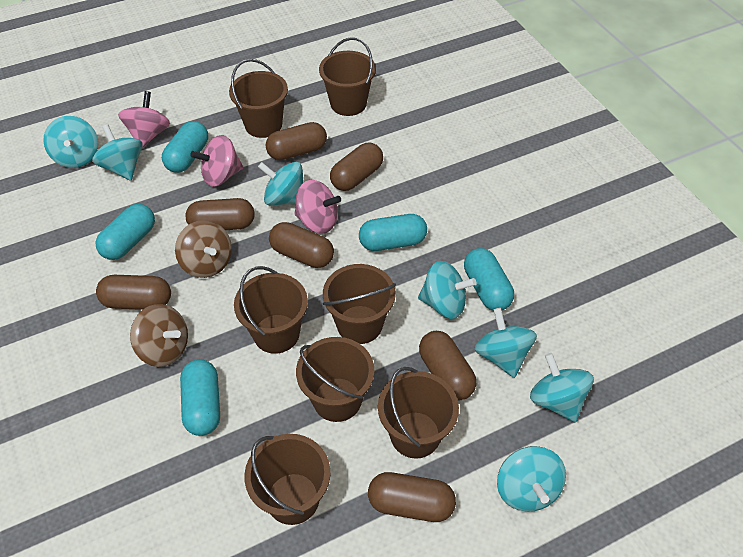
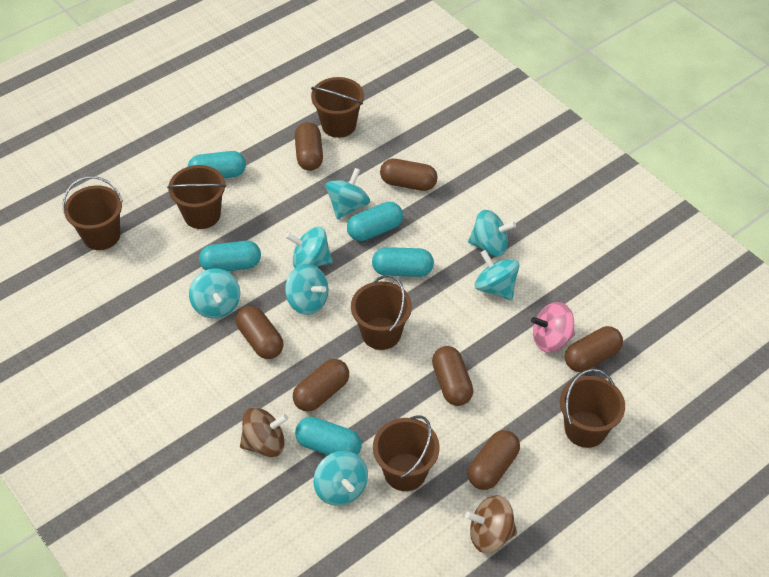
brown bucket: 7 -> 6
pink spinning top: 3 -> 1

